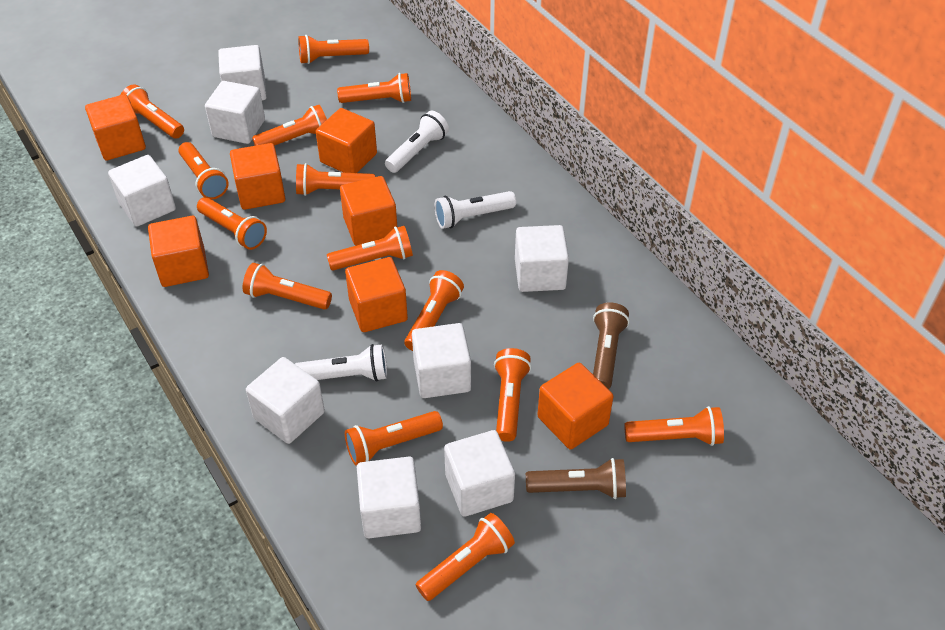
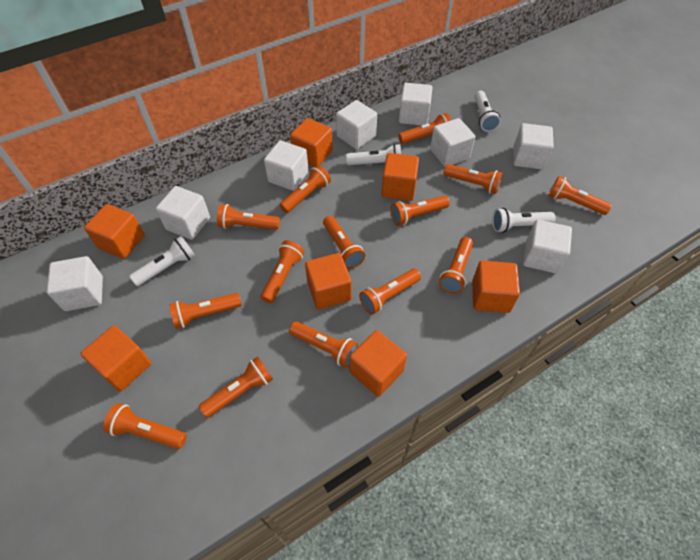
brown flashlight: 2 -> 0
white flashlight: 3 -> 4

